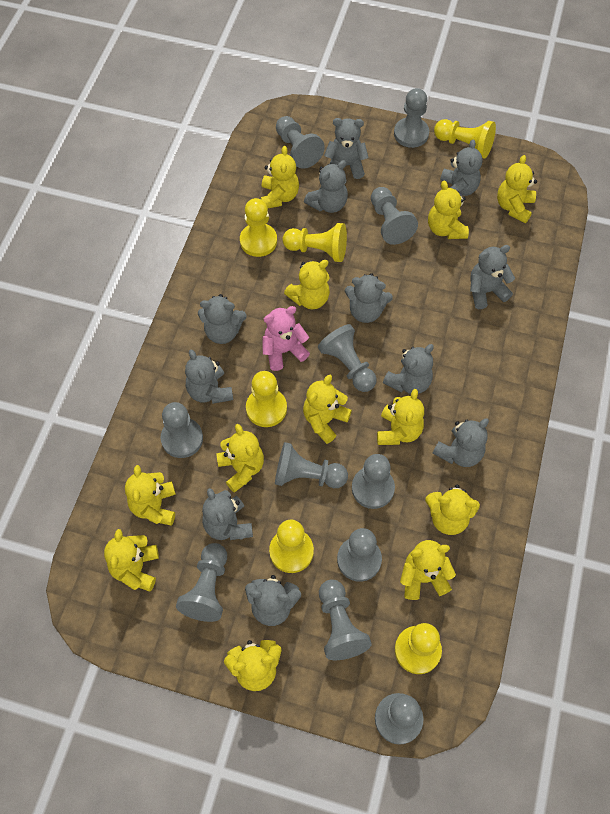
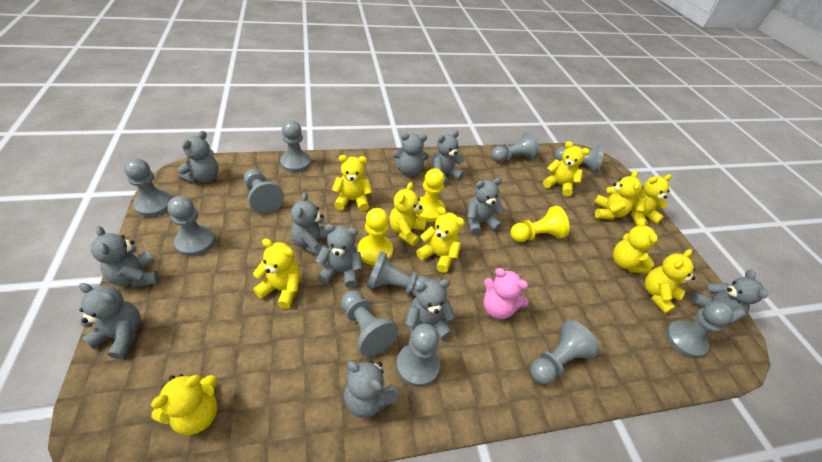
yellow pawn: 6 -> 3
yellow teddy bear: 12 -> 10

